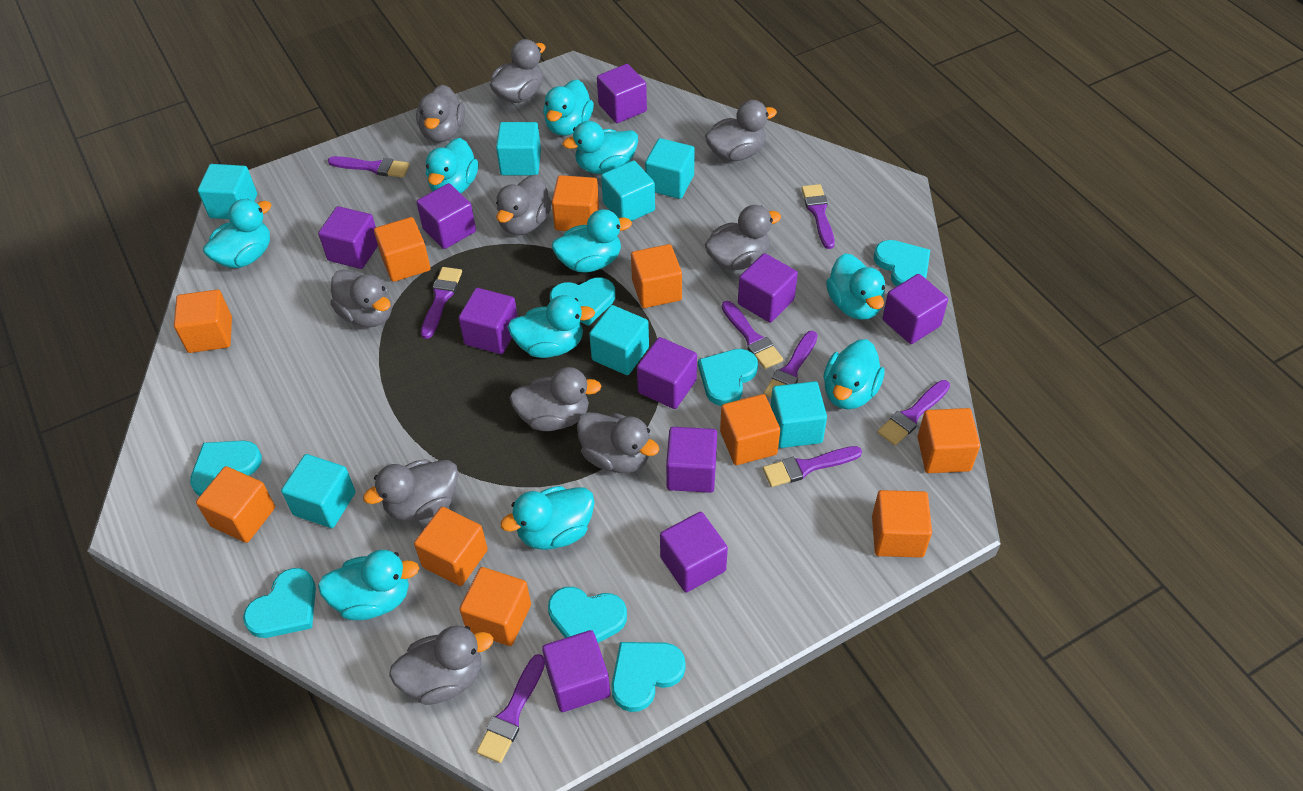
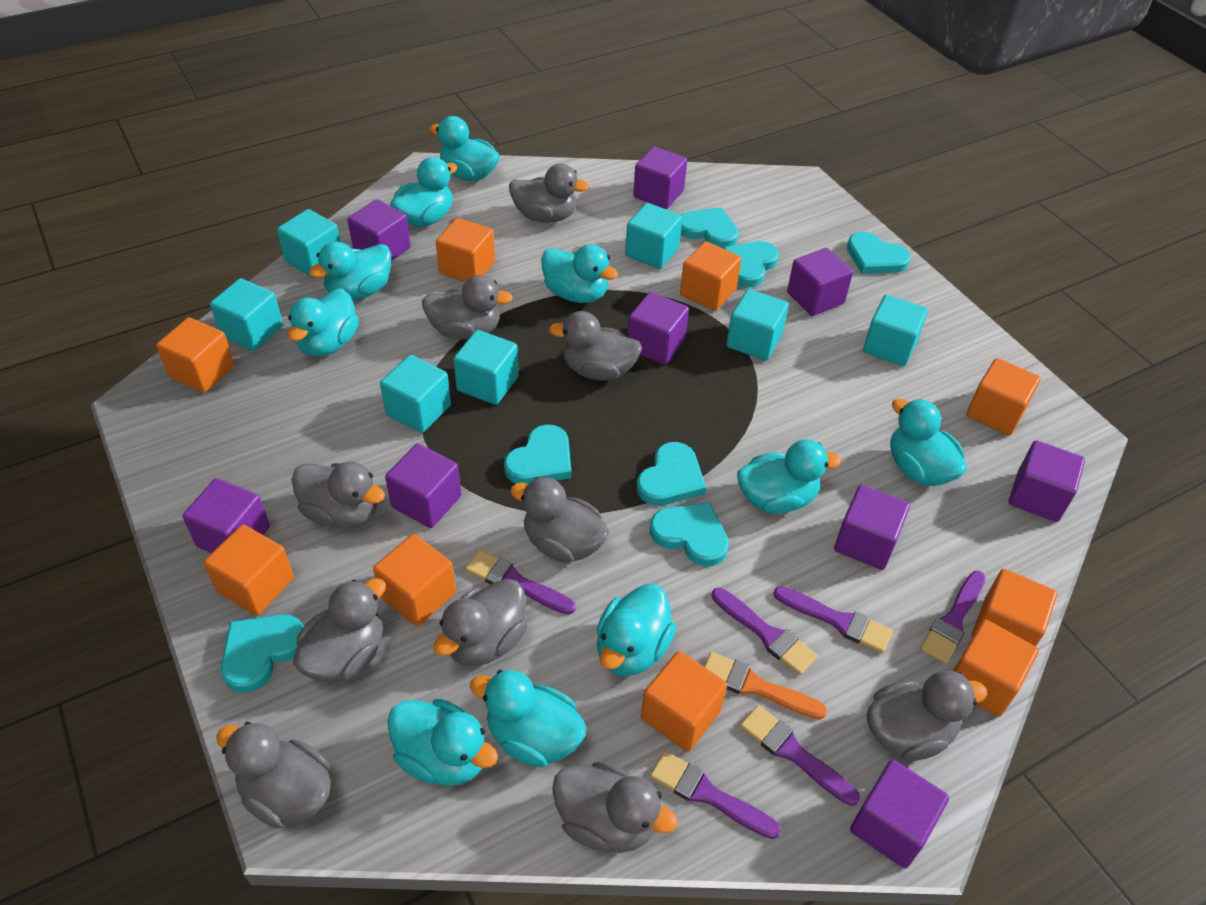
orange brush: 0 -> 1
orange cube: 10 -> 9
purple brush: 8 -> 6
purple cube: 10 -> 9

